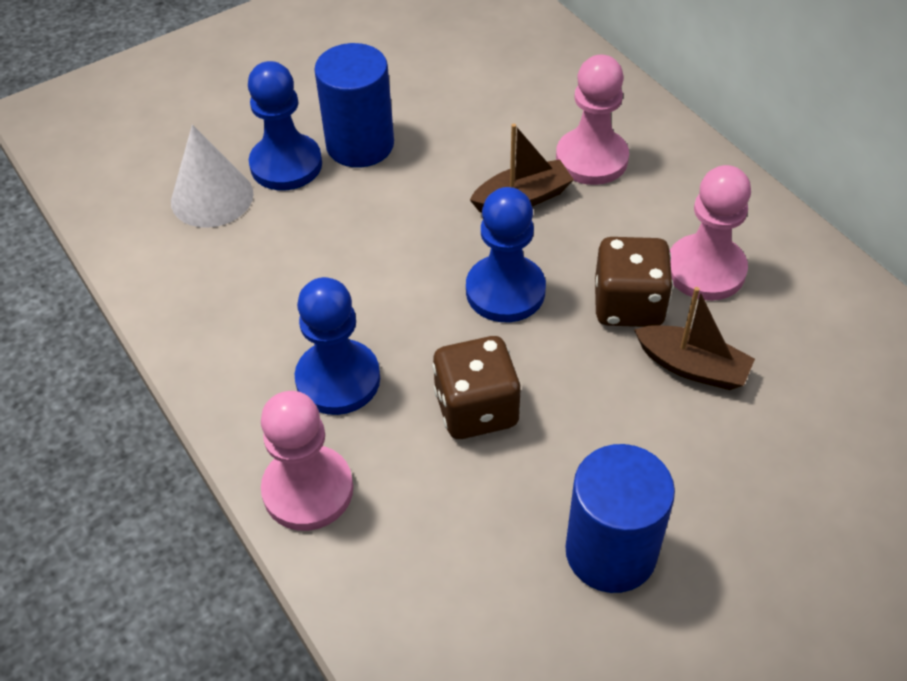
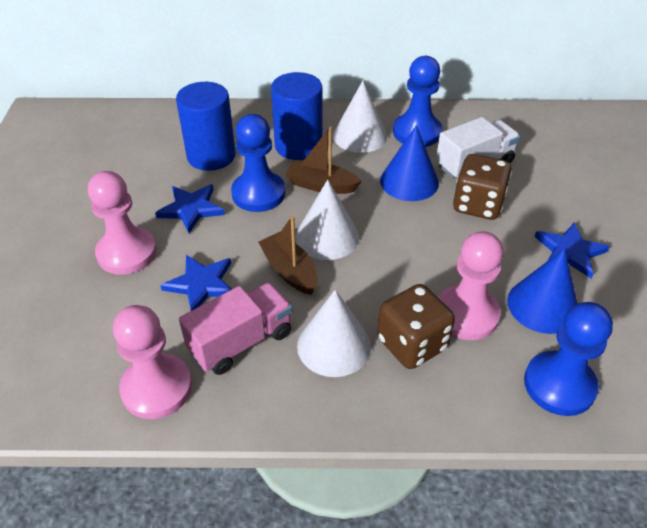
blue cone: 0 -> 2
blue star: 0 -> 3
pink truck: 0 -> 1
white cone: 1 -> 3
white truck: 0 -> 1

